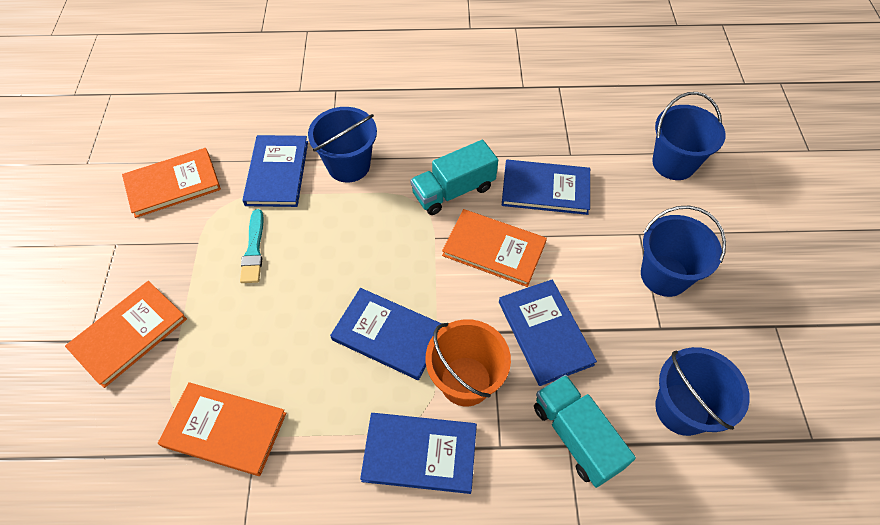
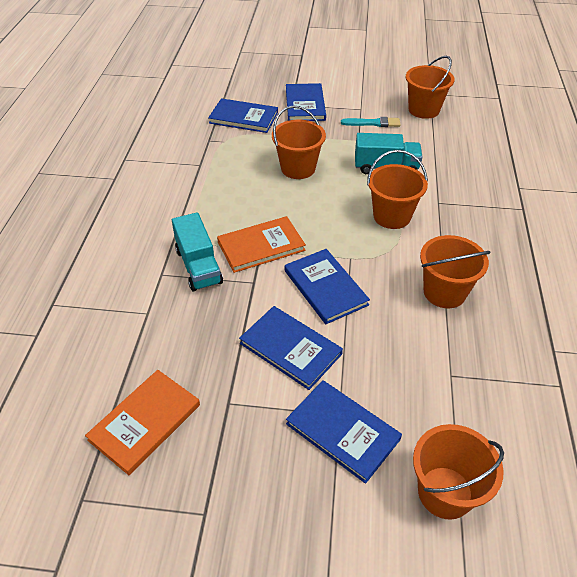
blue bucket: 4 -> 0
orange book: 4 -> 2
orange bucket: 1 -> 5

